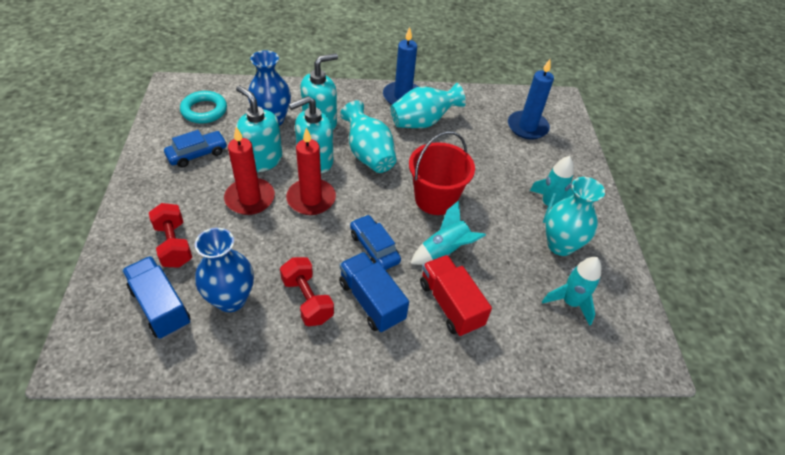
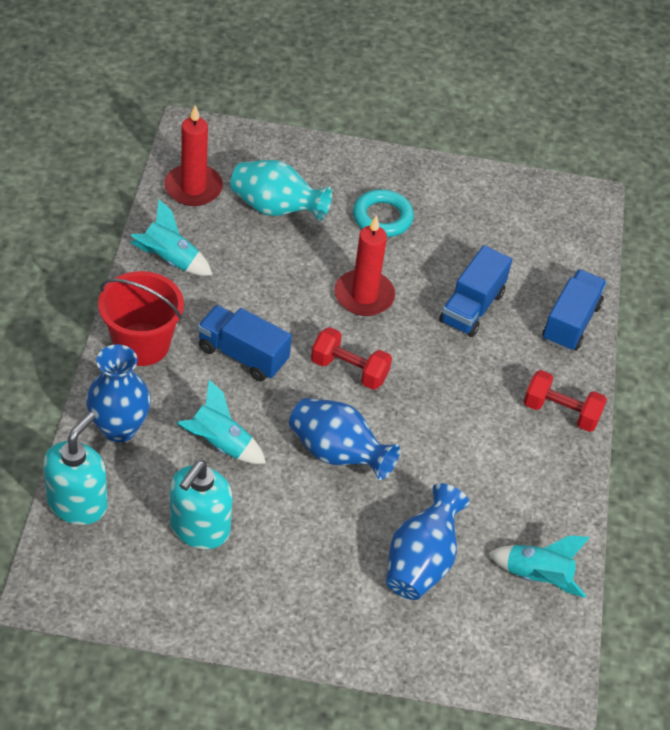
blue candle: 2 -> 0
blue car: 2 -> 0
blue truck: 2 -> 3
blue vase: 2 -> 3
red truck: 1 -> 0
turquoise soap dispenser: 3 -> 2
turquoise vase: 3 -> 1

